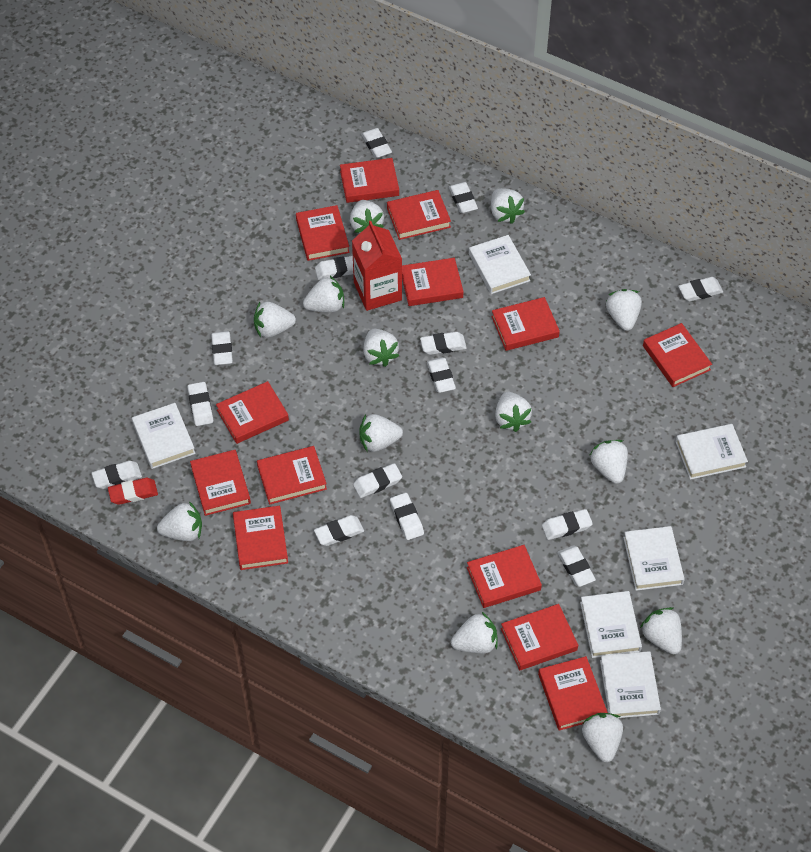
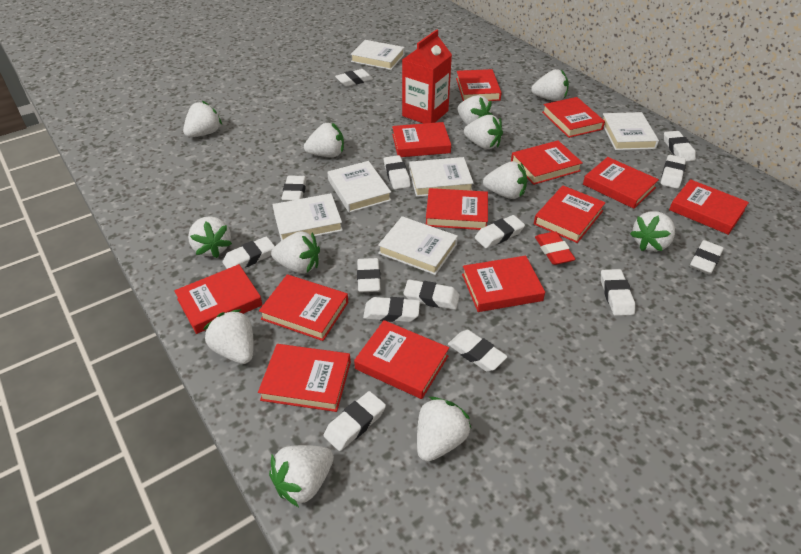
white strawberry: 13 -> 12

